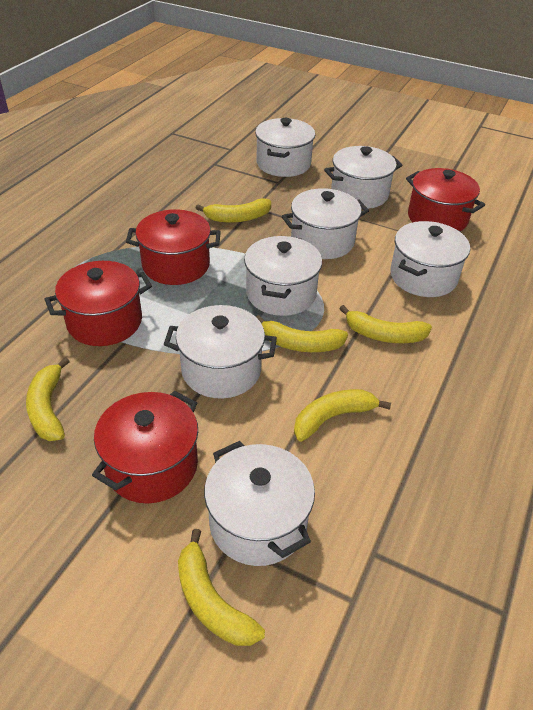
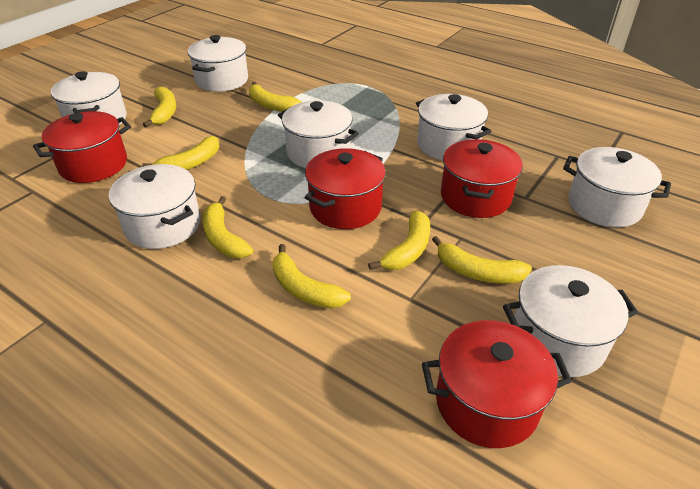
yellow banana: 6 -> 7

